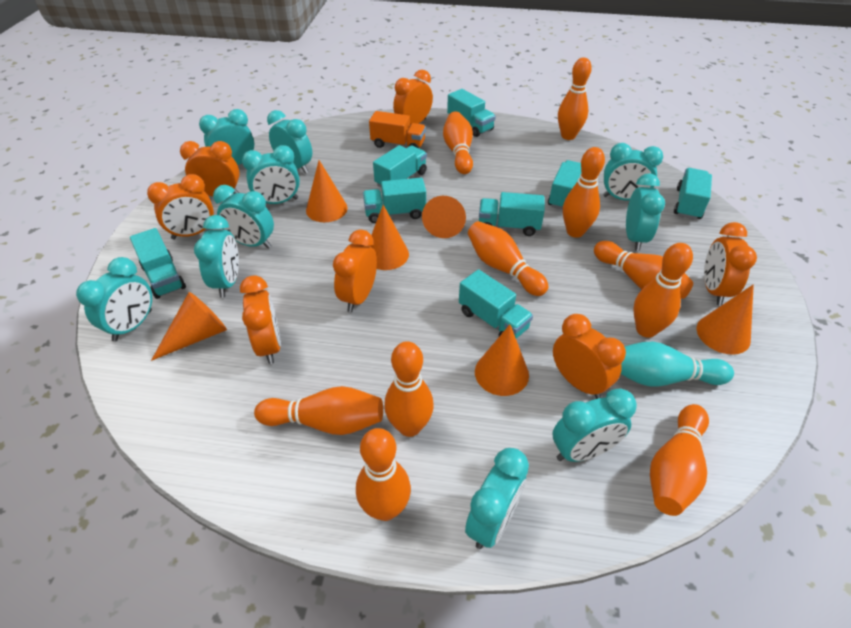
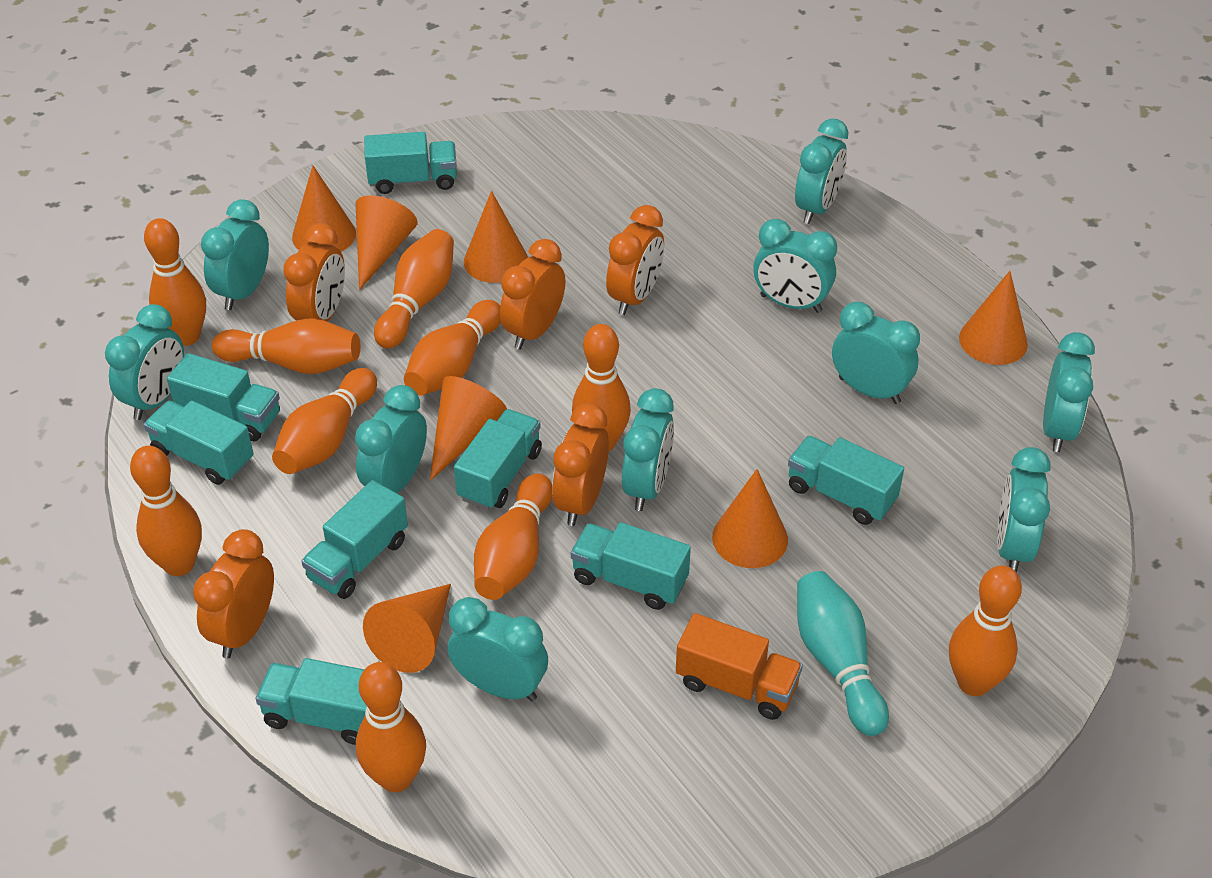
orange clock: 7 -> 5
orange cone: 6 -> 7

